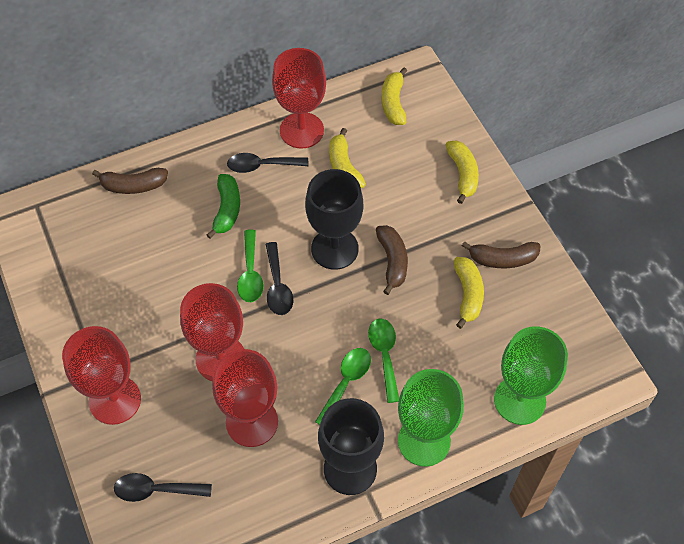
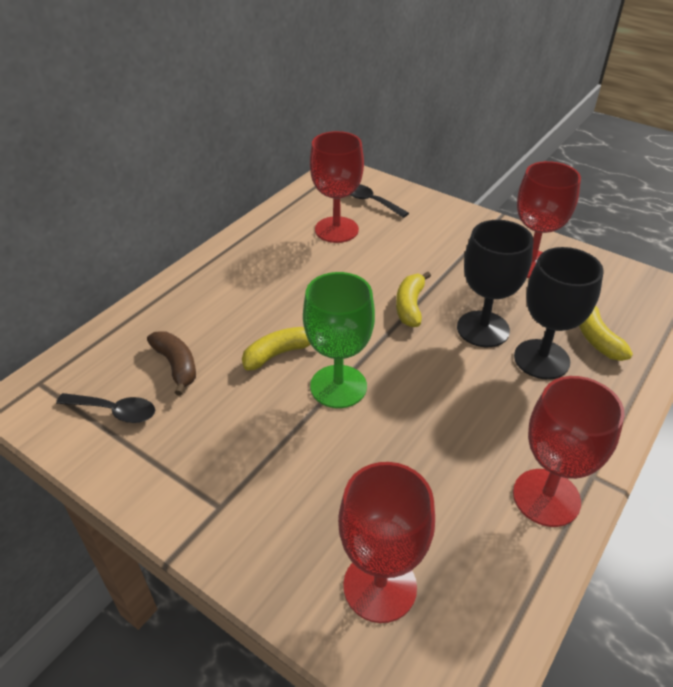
black spoon: 3 -> 2
brown banana: 3 -> 1
green banana: 1 -> 0
green goblet: 2 -> 1
green spoon: 3 -> 0
yellow banana: 4 -> 3

